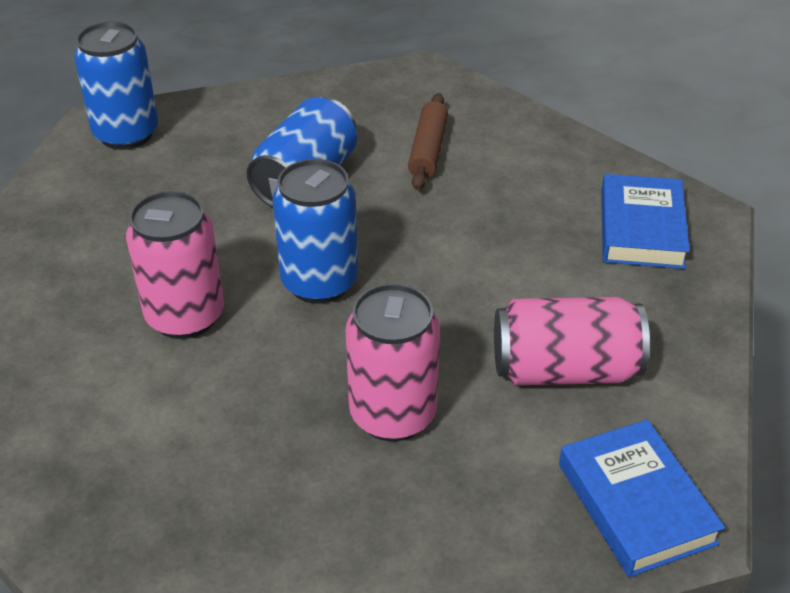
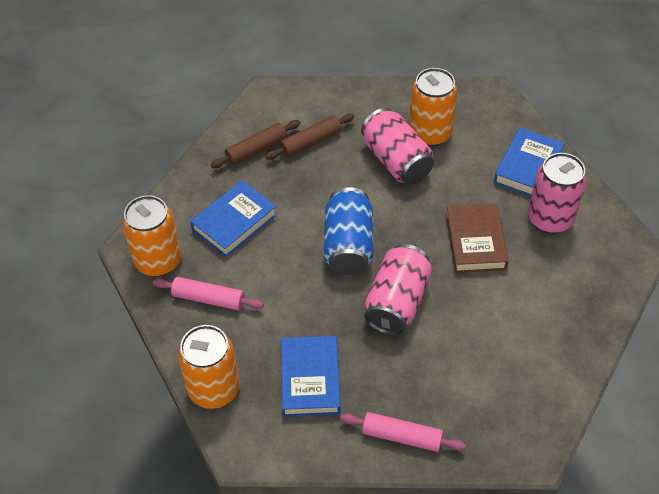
blue book: 2 -> 3
blue can: 3 -> 1
brown book: 0 -> 1
brown rolling pin: 1 -> 2
orange can: 0 -> 3
pink rolling pin: 0 -> 2

